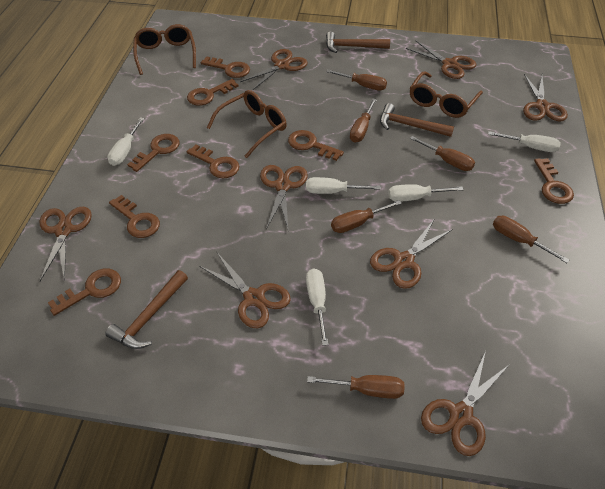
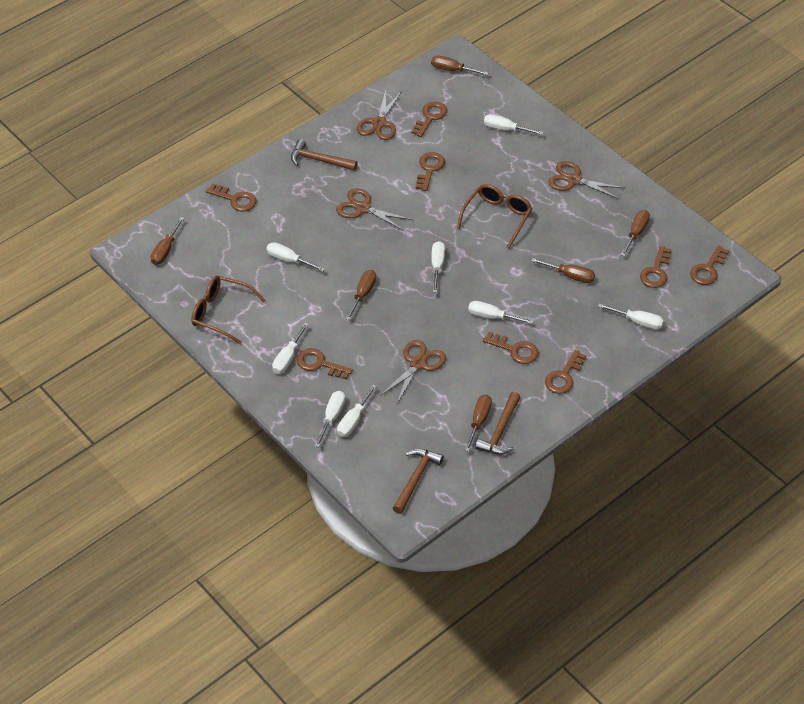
brown glasses: 3 -> 2
brown scissors: 8 -> 4
white screwdriver: 5 -> 8

